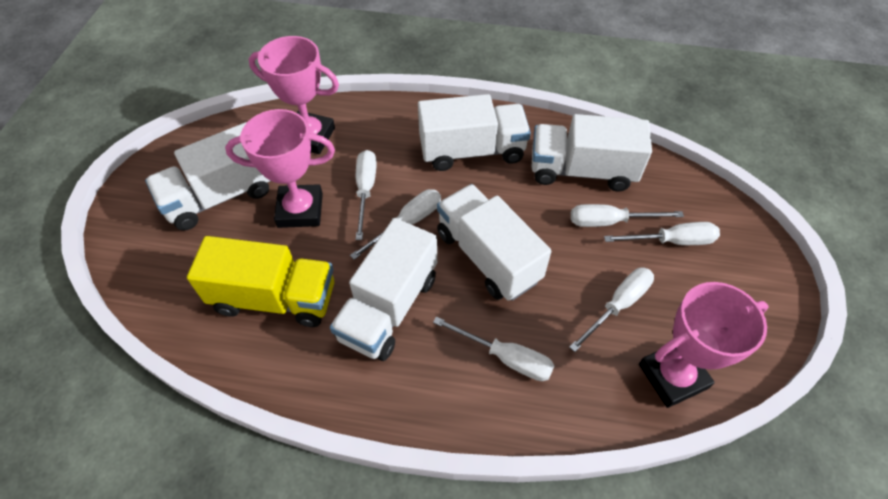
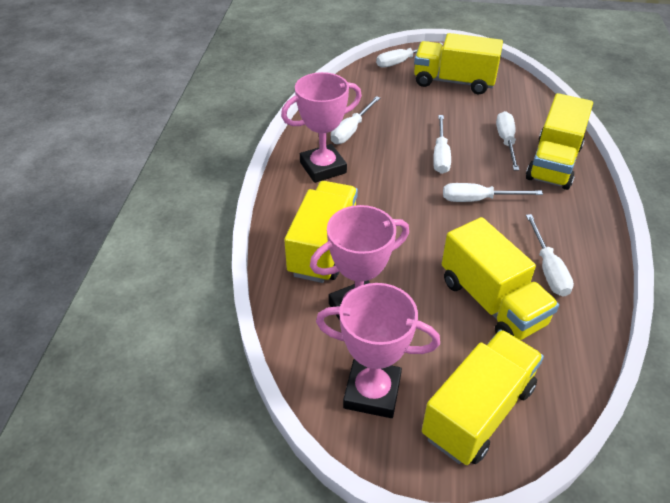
white truck: 5 -> 0
yellow truck: 1 -> 5

